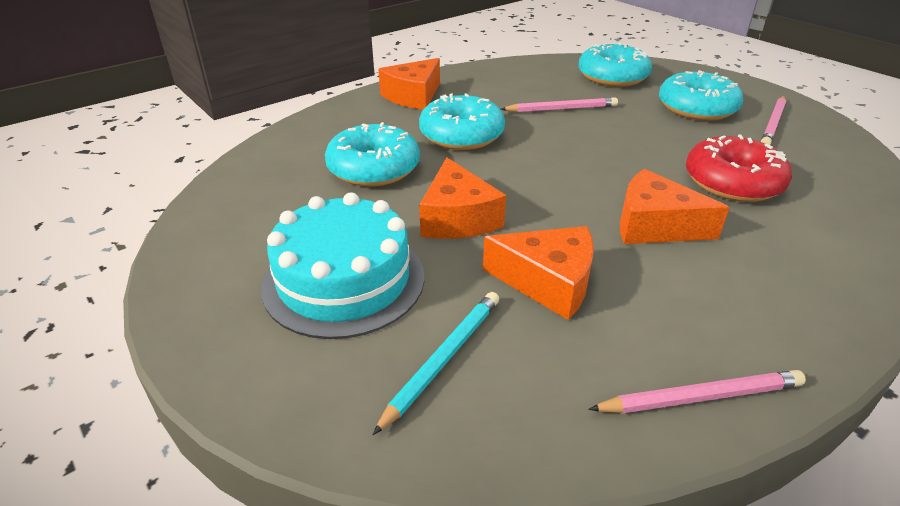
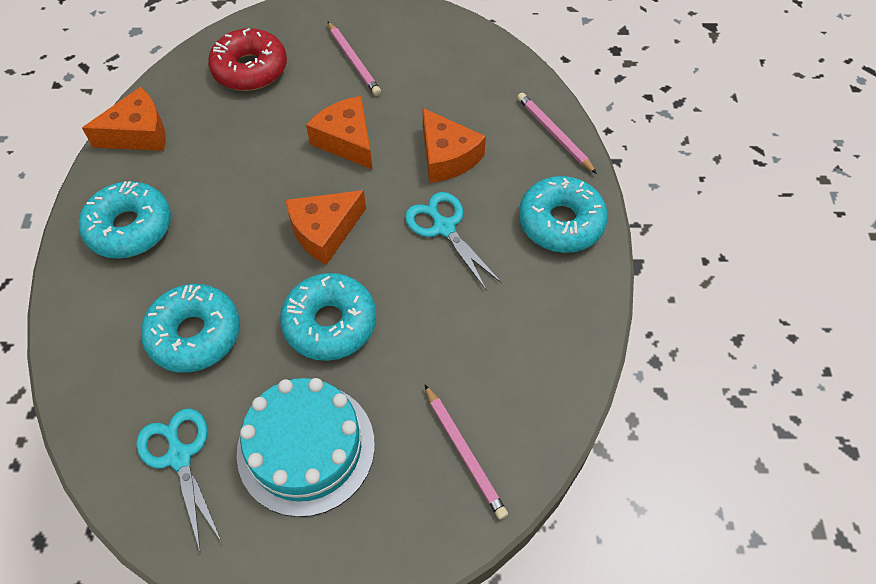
turquoise pencil: 1 -> 0
turquoise scissors: 0 -> 2

